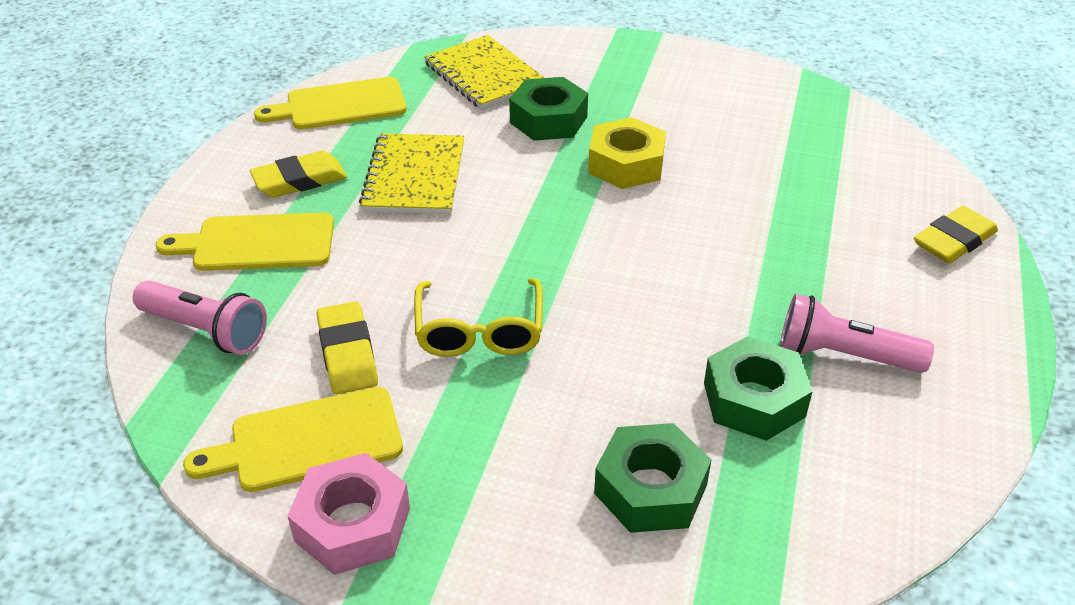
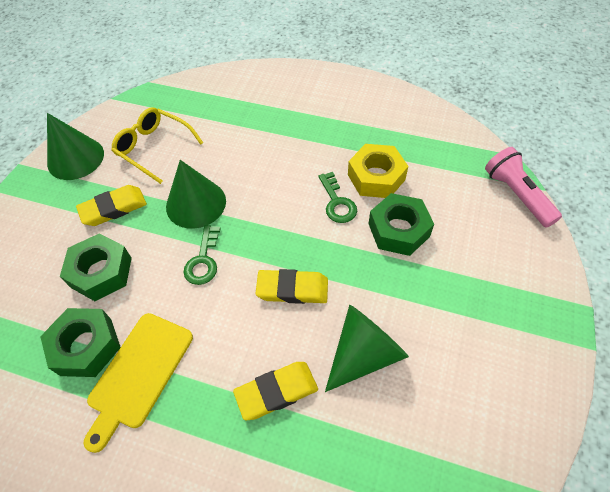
green cone: 0 -> 3
green key: 0 -> 2
pink flashlight: 2 -> 1
pink nut: 1 -> 0
yellow cutting board: 3 -> 1
yellow notebook: 2 -> 0

